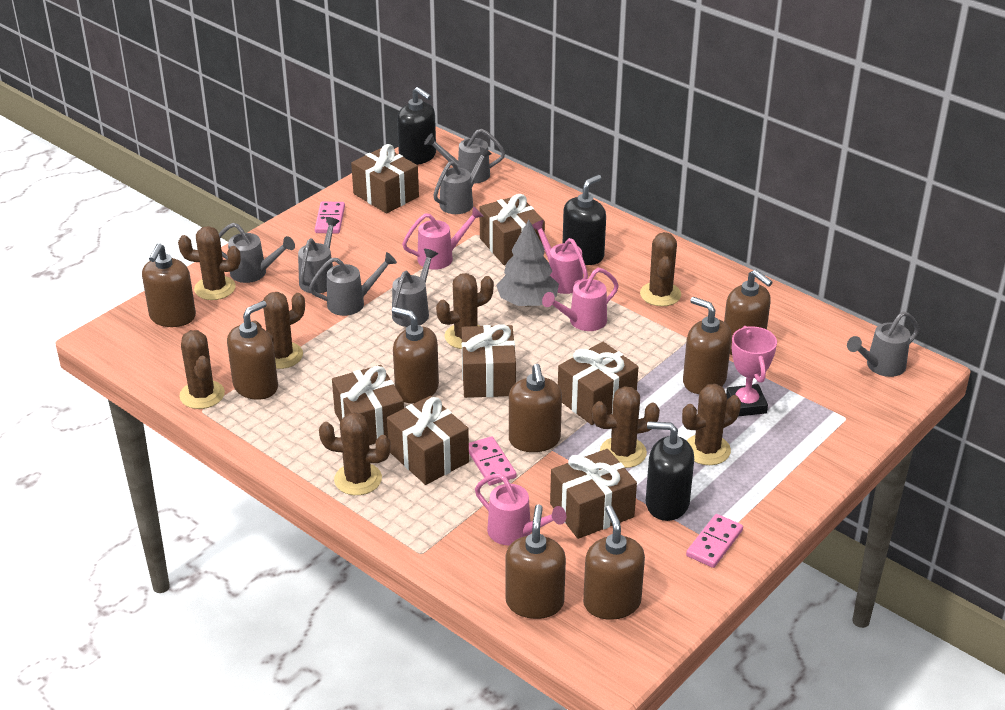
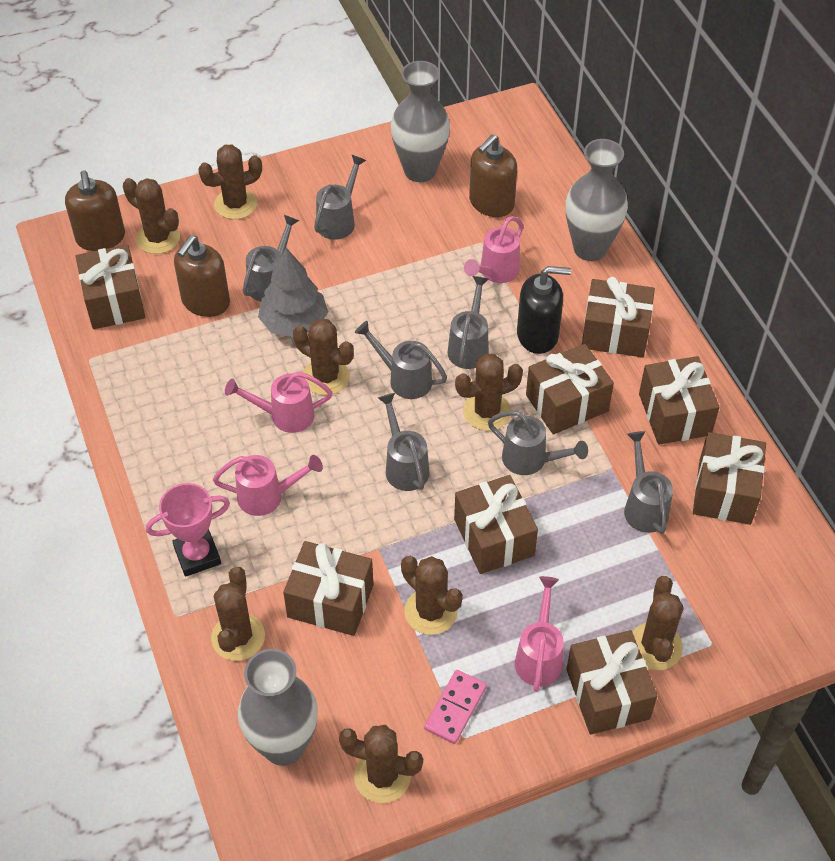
black soap dispenser: 3 -> 1
brown gift: 7 -> 8
brown soap dispenser: 8 -> 3
grey vase: 0 -> 3
pink domino: 3 -> 1

